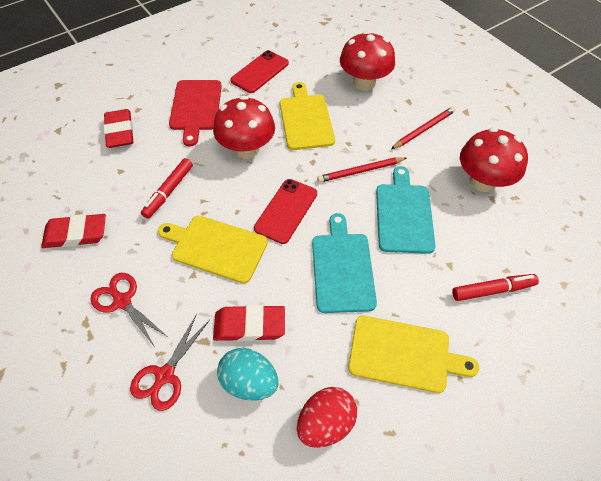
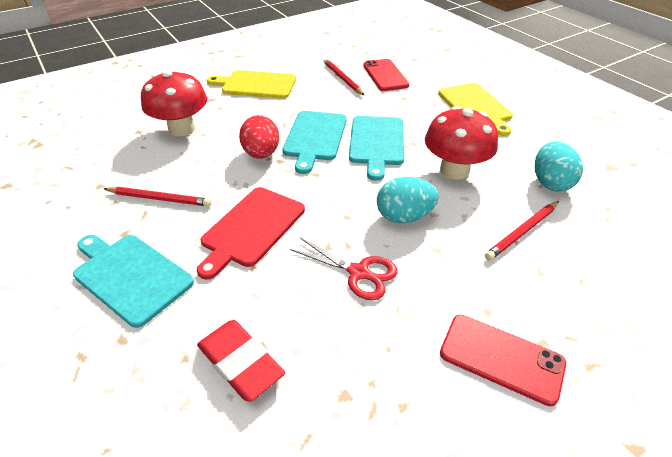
red eraser: 3 -> 1
red marker: 2 -> 0
red mushroom: 3 -> 2
red pencil: 2 -> 3
red scissors: 2 -> 1
turquoise cutting board: 2 -> 3
turquoise egg: 1 -> 2
yellow cutting board: 3 -> 2

